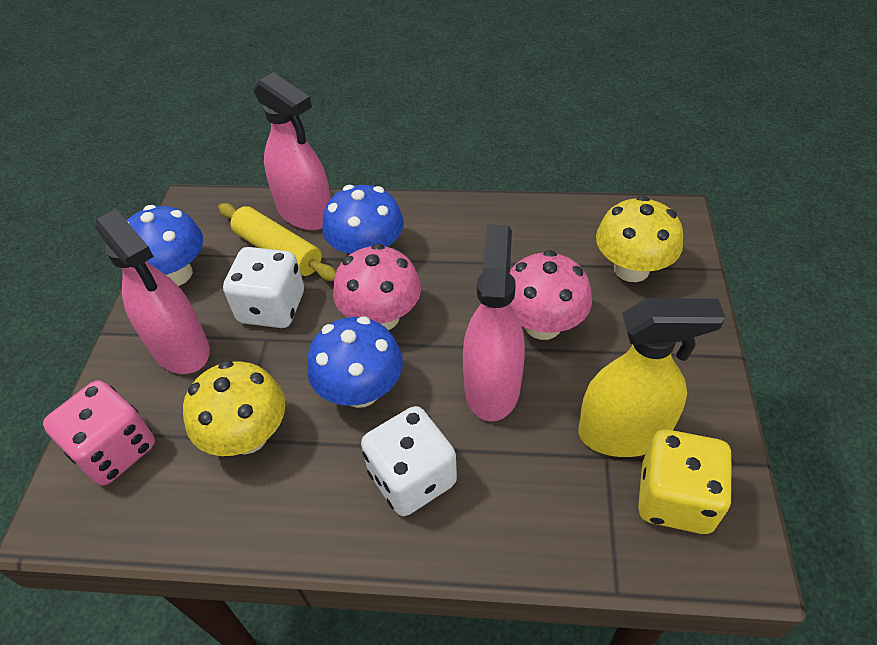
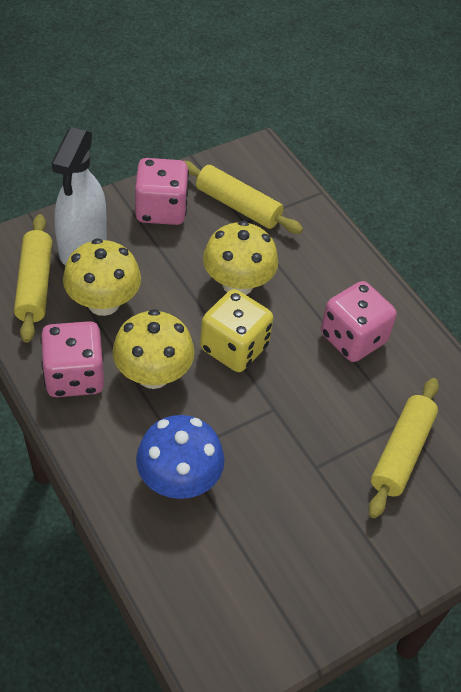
blue mushroom: 3 -> 1
pink dice: 1 -> 3
pink mushroom: 2 -> 0
pink spray bottle: 3 -> 0
white dice: 2 -> 0
white spray bottle: 0 -> 1
yellow mushroom: 2 -> 3
yellow rolling pin: 1 -> 3
yellow spray bottle: 1 -> 0

